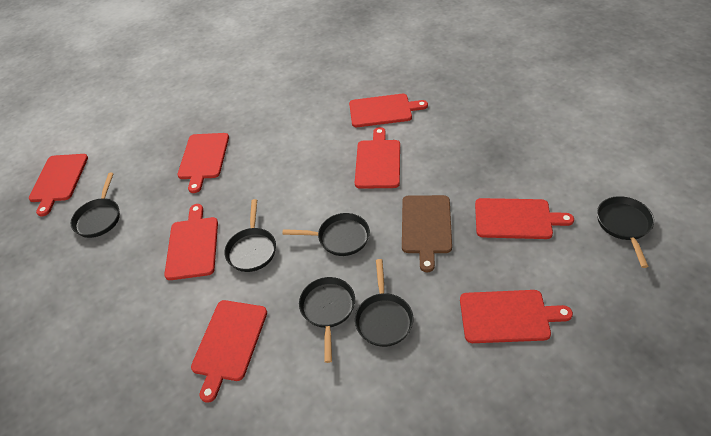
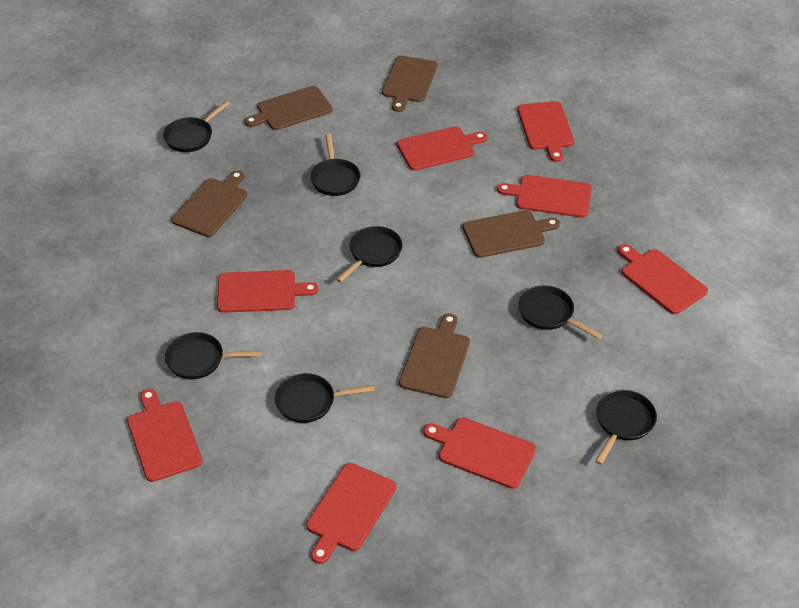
black pan: 6 -> 7
brown cutting board: 1 -> 5

